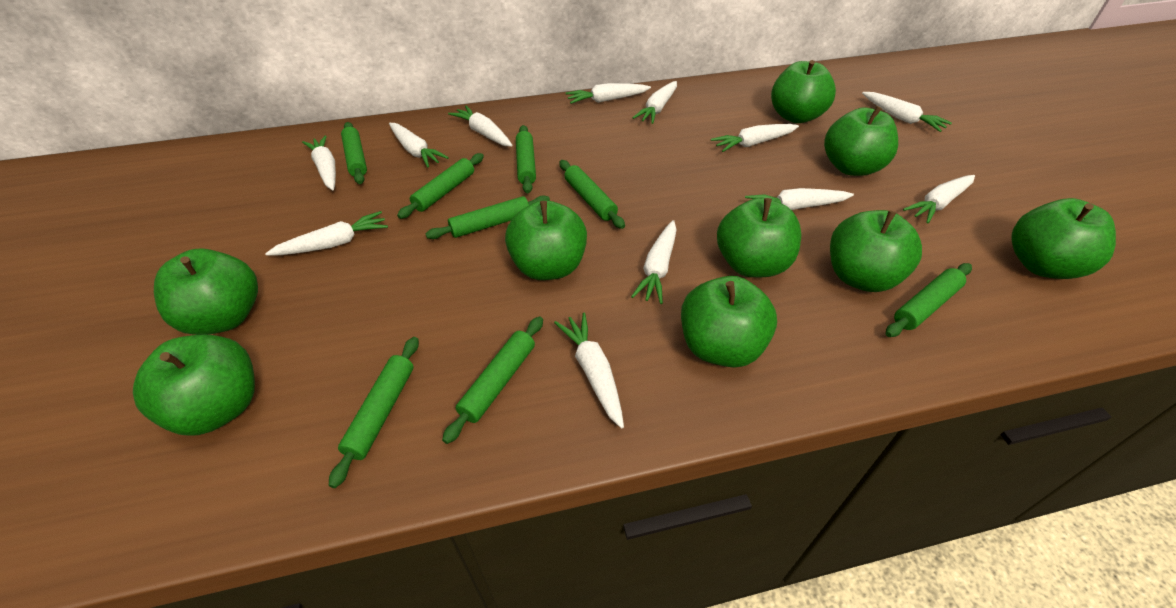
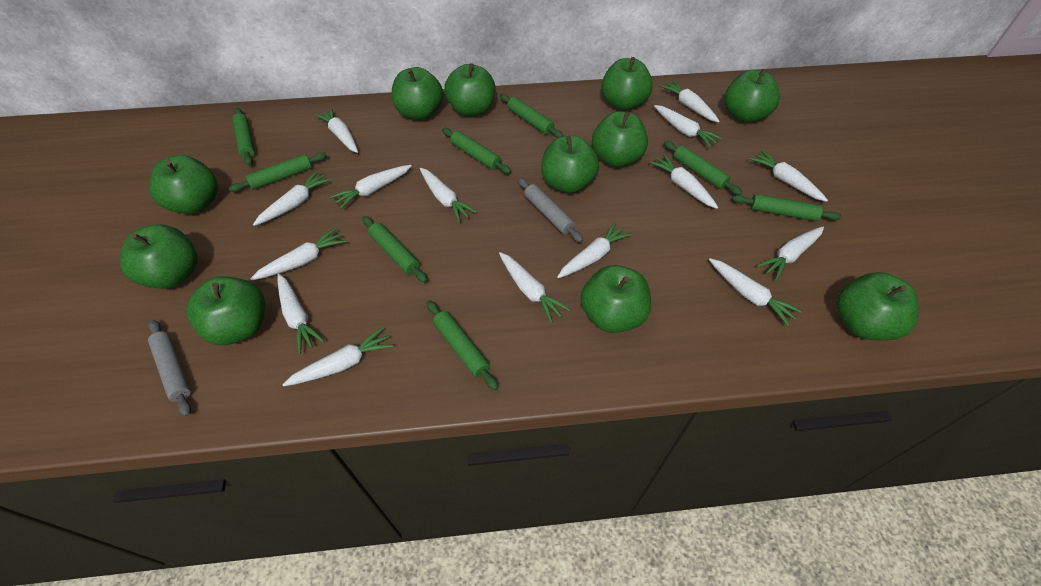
green apple: 9 -> 11
grey rolling pin: 0 -> 2
white carrot: 12 -> 15

